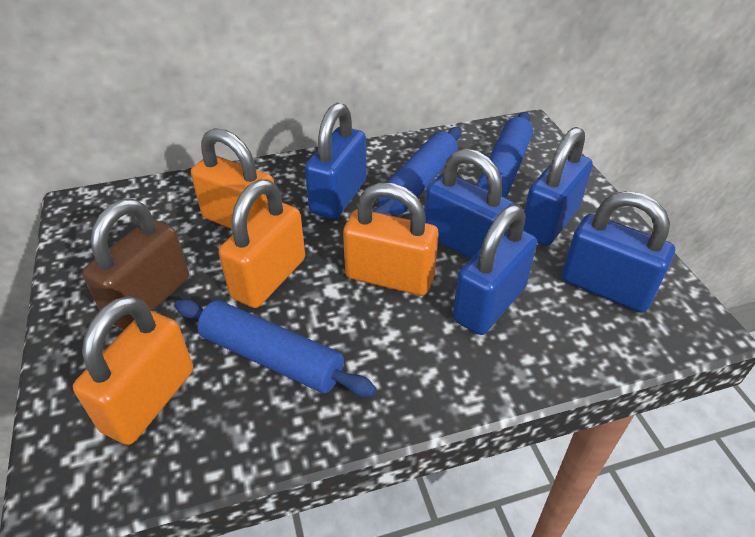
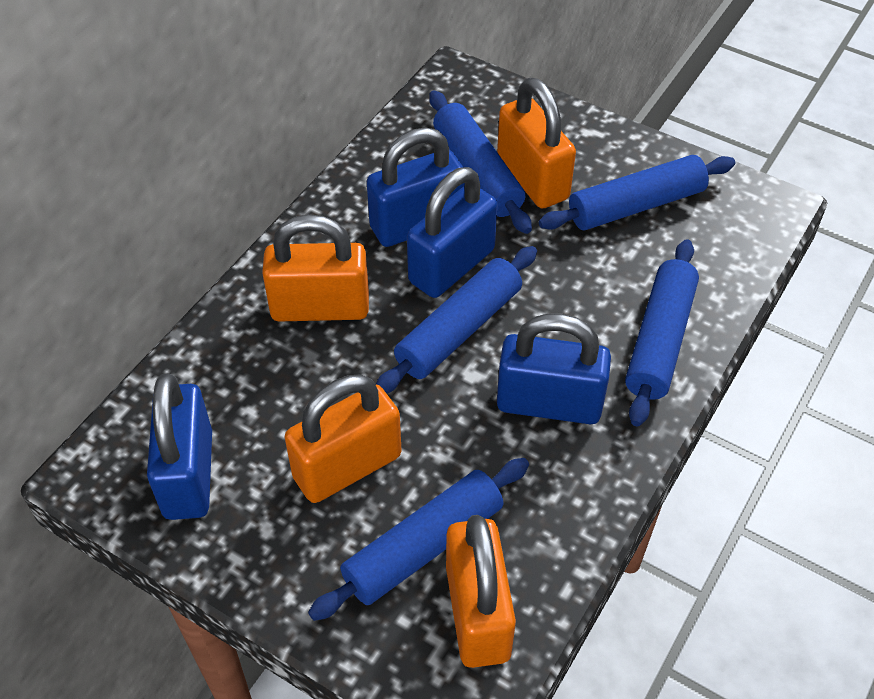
blue padlock: 5 -> 4
blue rolling pin: 3 -> 5
brown padlock: 1 -> 0

